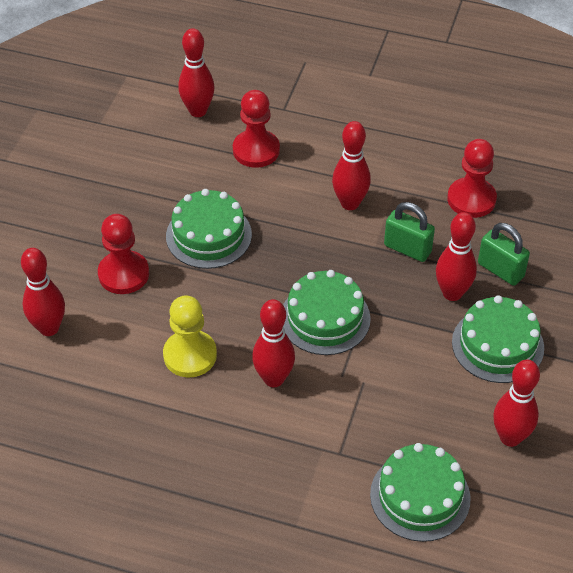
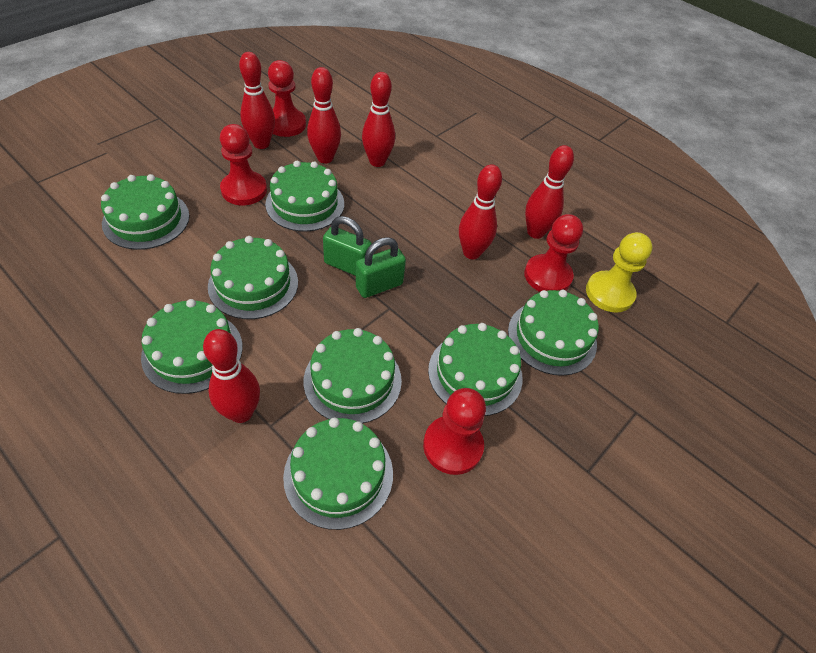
green cake: 4 -> 8
red pawn: 3 -> 4

